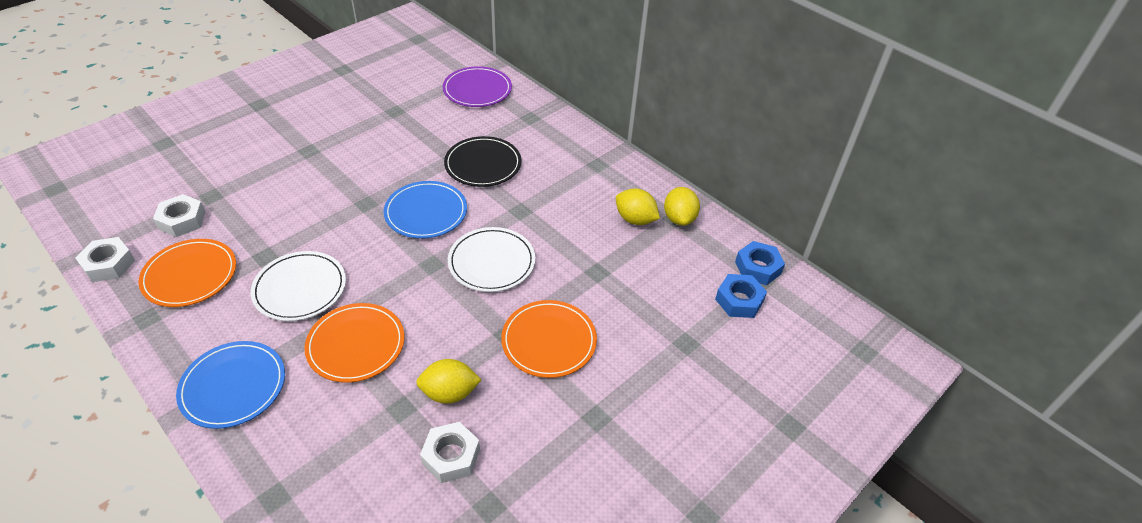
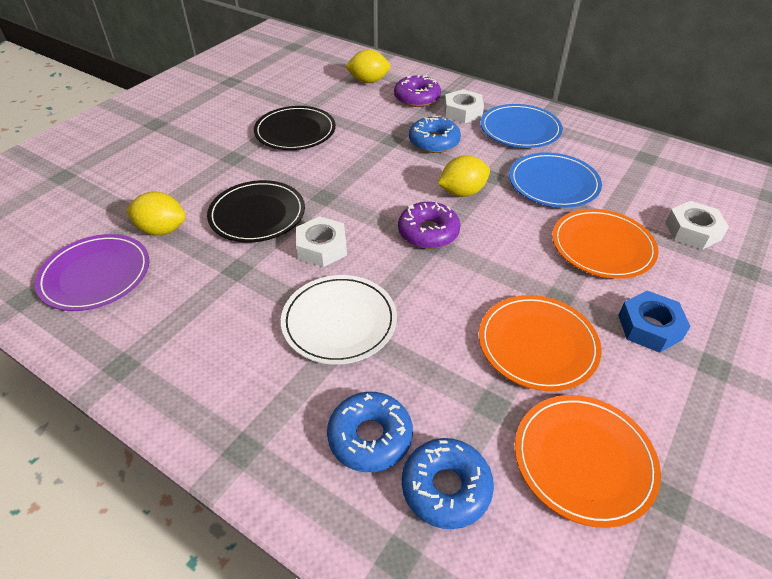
black plate: 1 -> 2
blue donut: 0 -> 3
blue nut: 2 -> 1
purple donut: 0 -> 2
white plate: 2 -> 1

